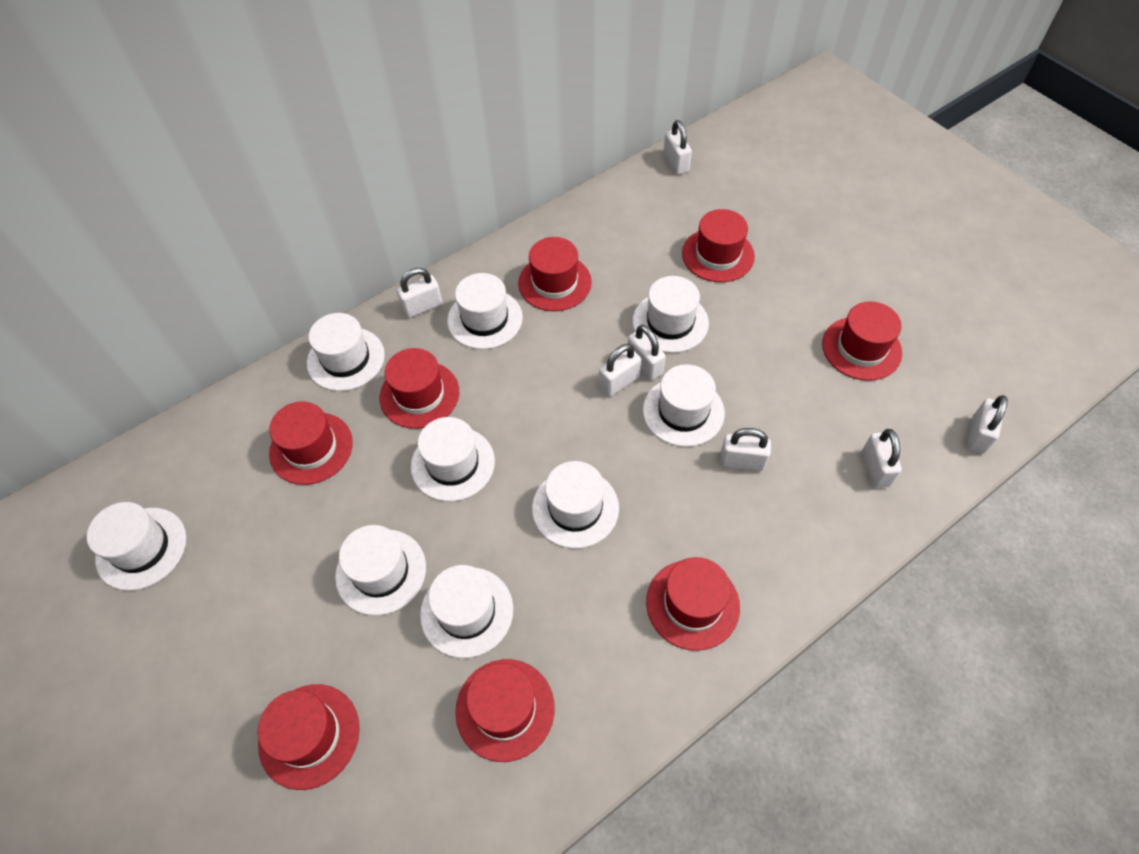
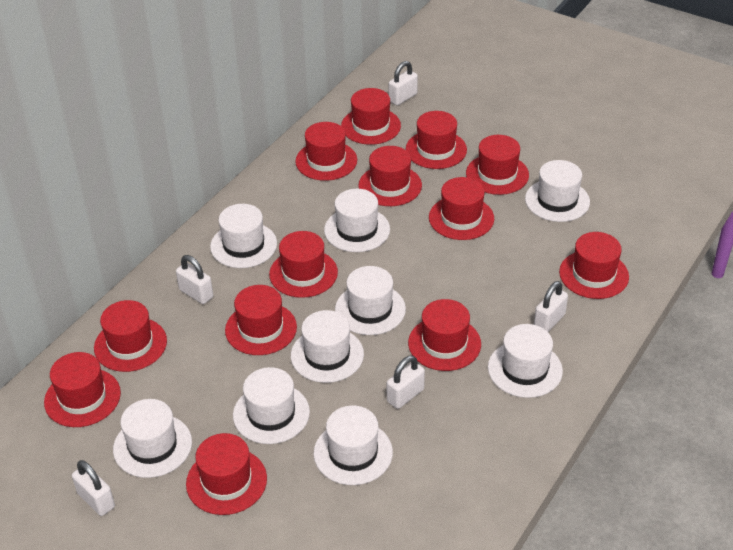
red hat: 8 -> 13
white padlock: 7 -> 5

